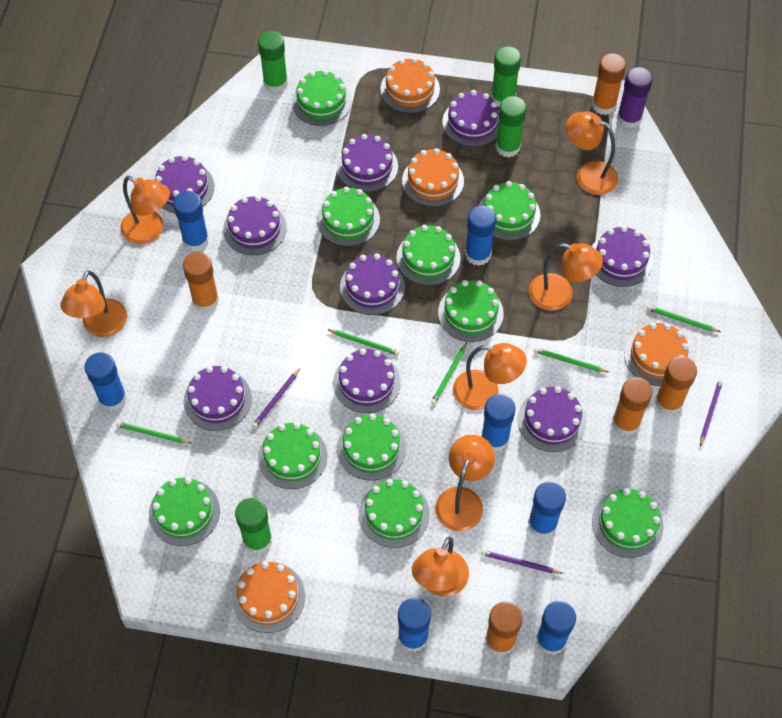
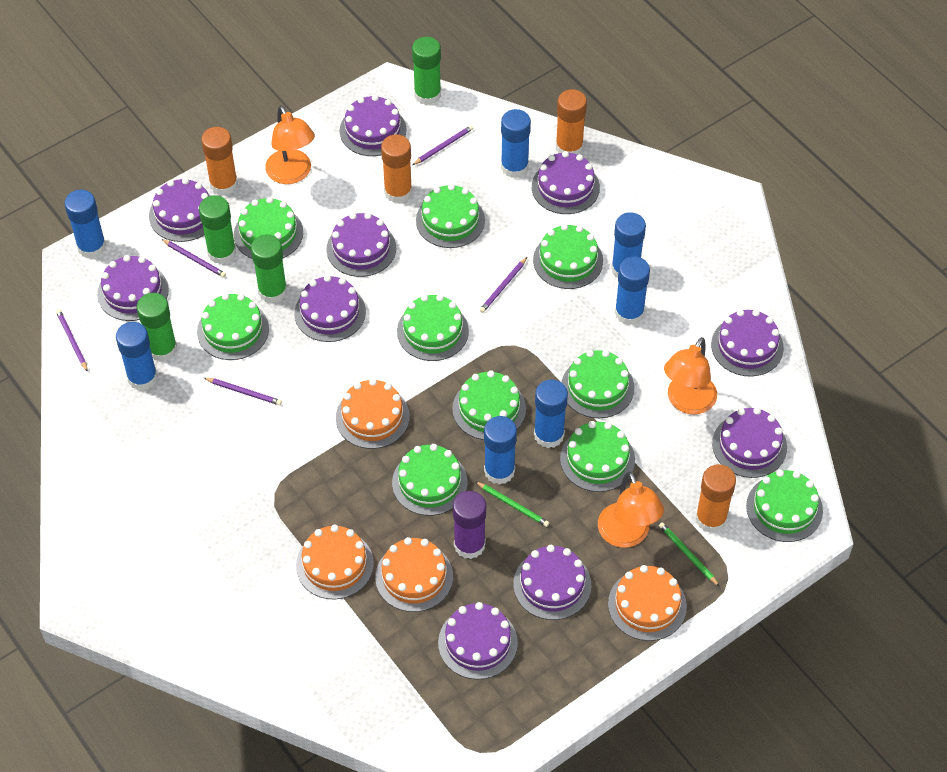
green pencil: 5 -> 2
orange glue stick: 5 -> 4
orange lamp: 7 -> 3
purple cake: 9 -> 10
purple pencil: 3 -> 5

